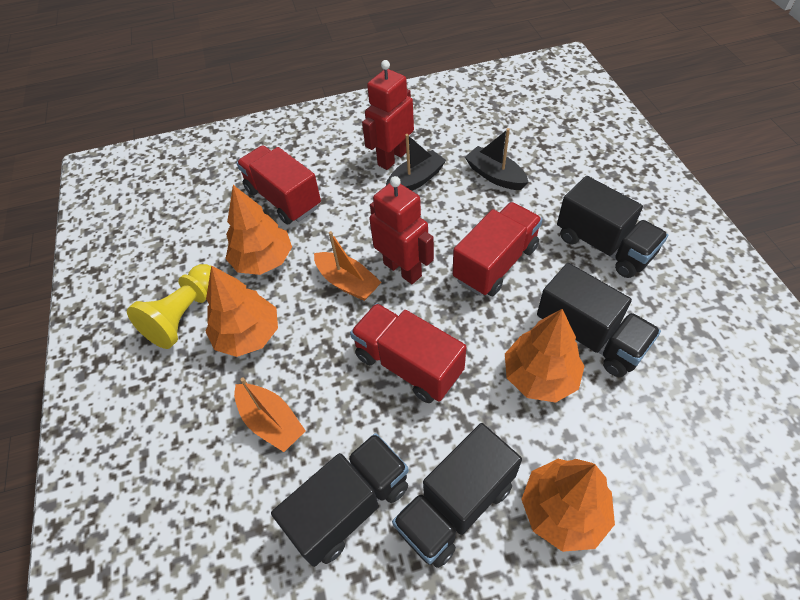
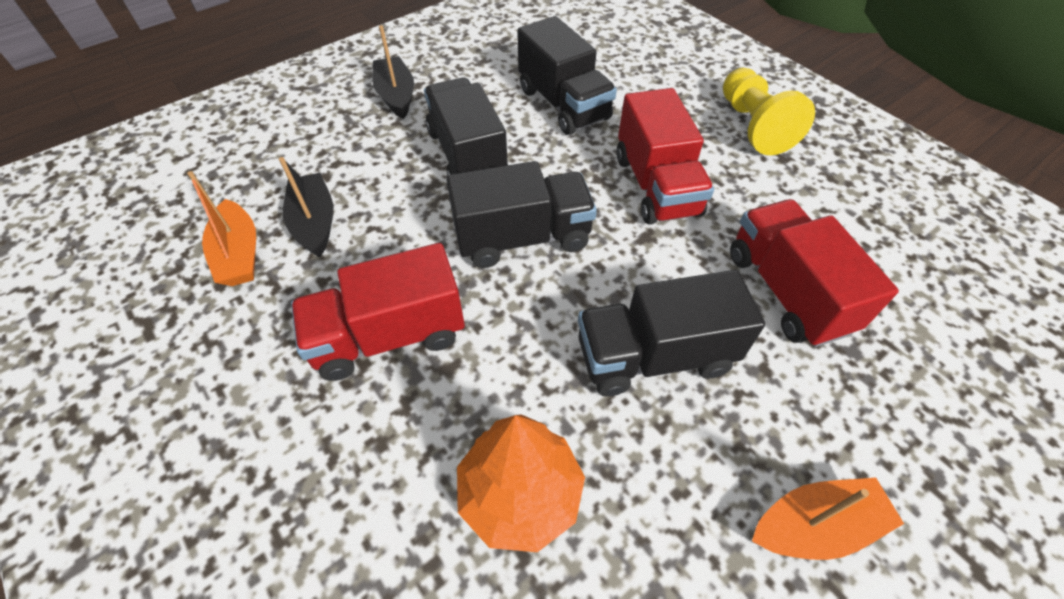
orange tree: 4 -> 1
red robot: 2 -> 0

